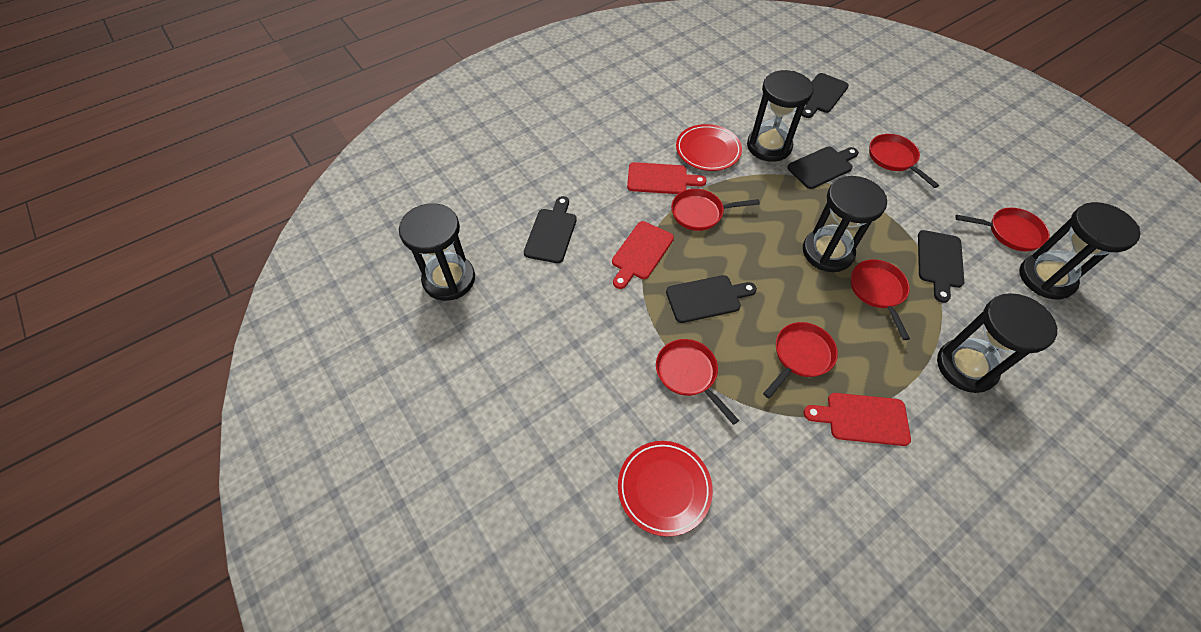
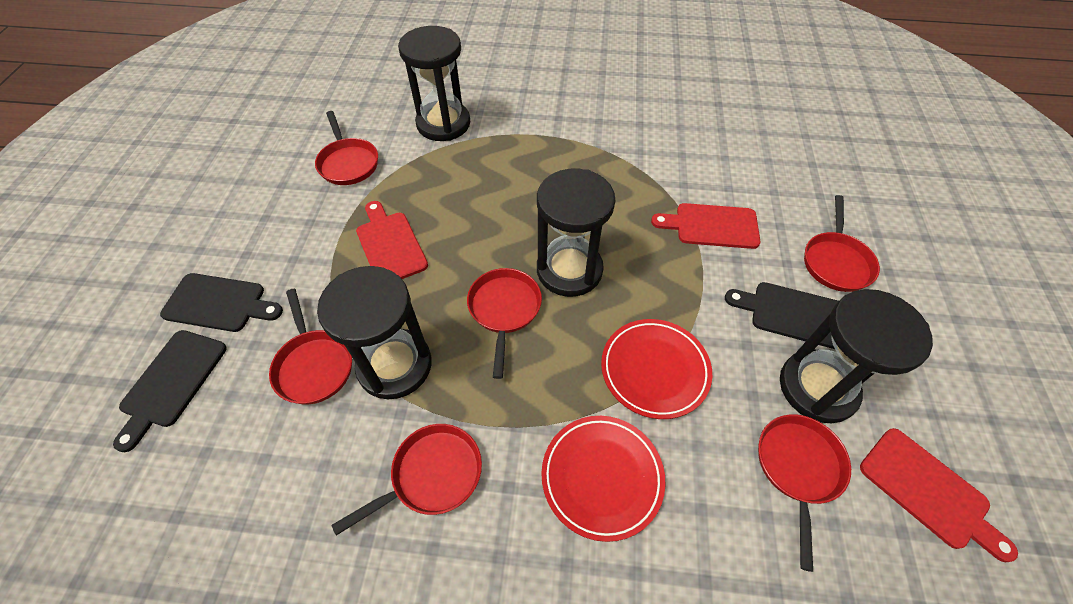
black cutting board: 5 -> 3
black hourglass: 5 -> 4

